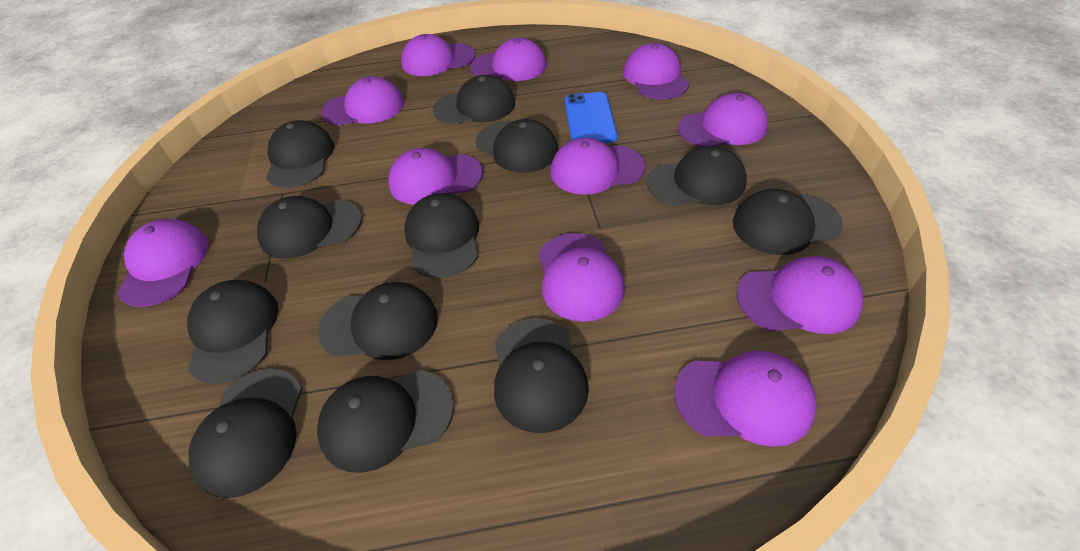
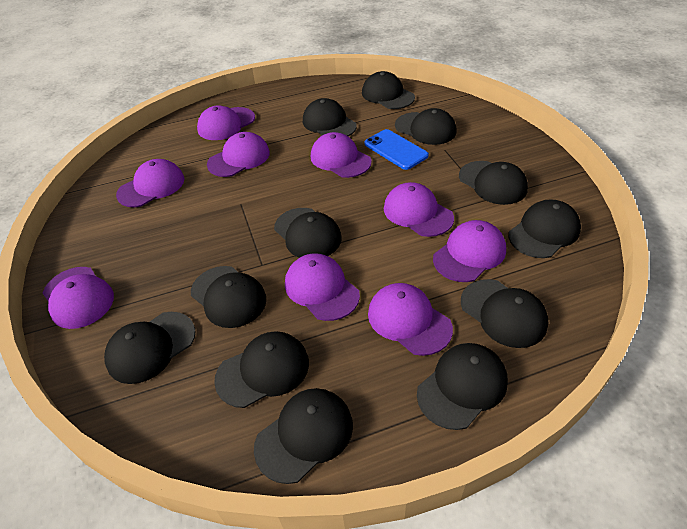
purple cap: 11 -> 9

